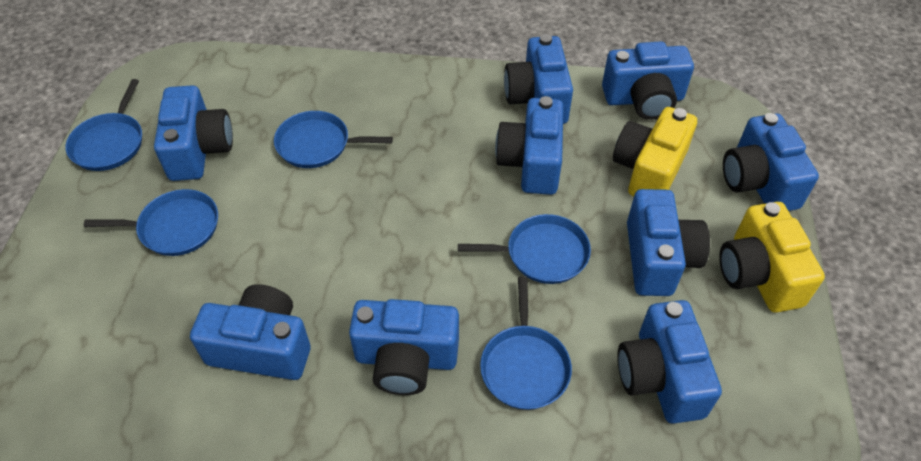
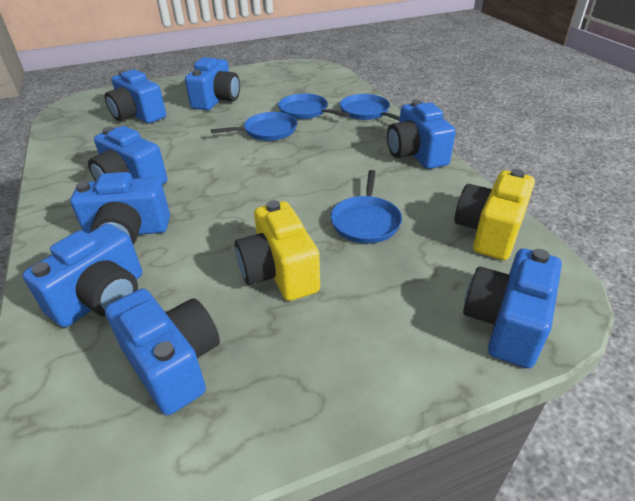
blue camera: 9 -> 8
blue pan: 5 -> 4

